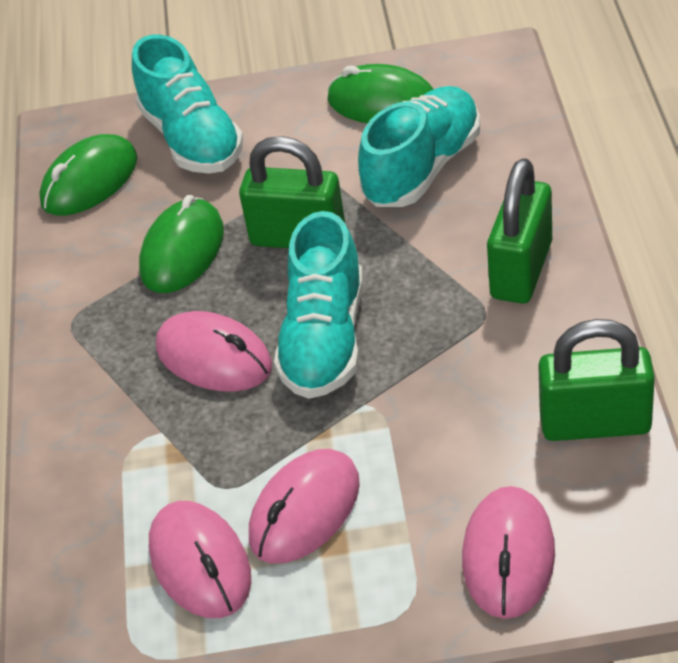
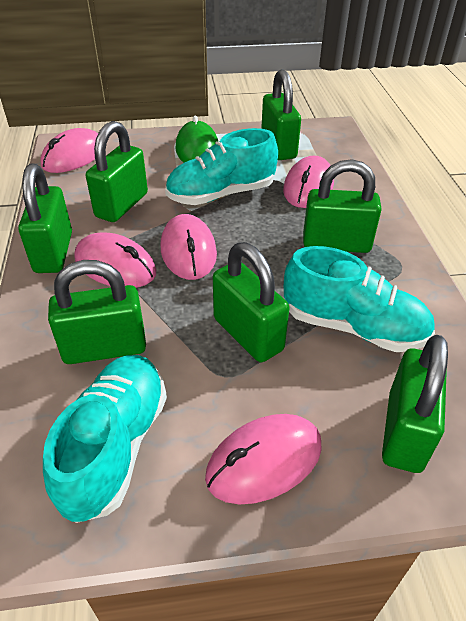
green mouse: 3 -> 1
green padlock: 3 -> 7
pink mouse: 4 -> 5

